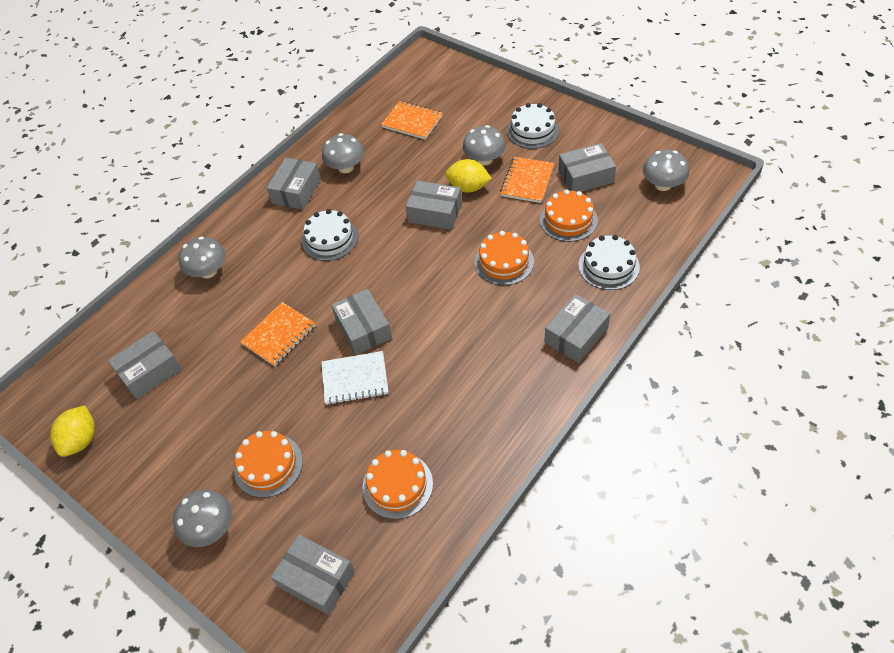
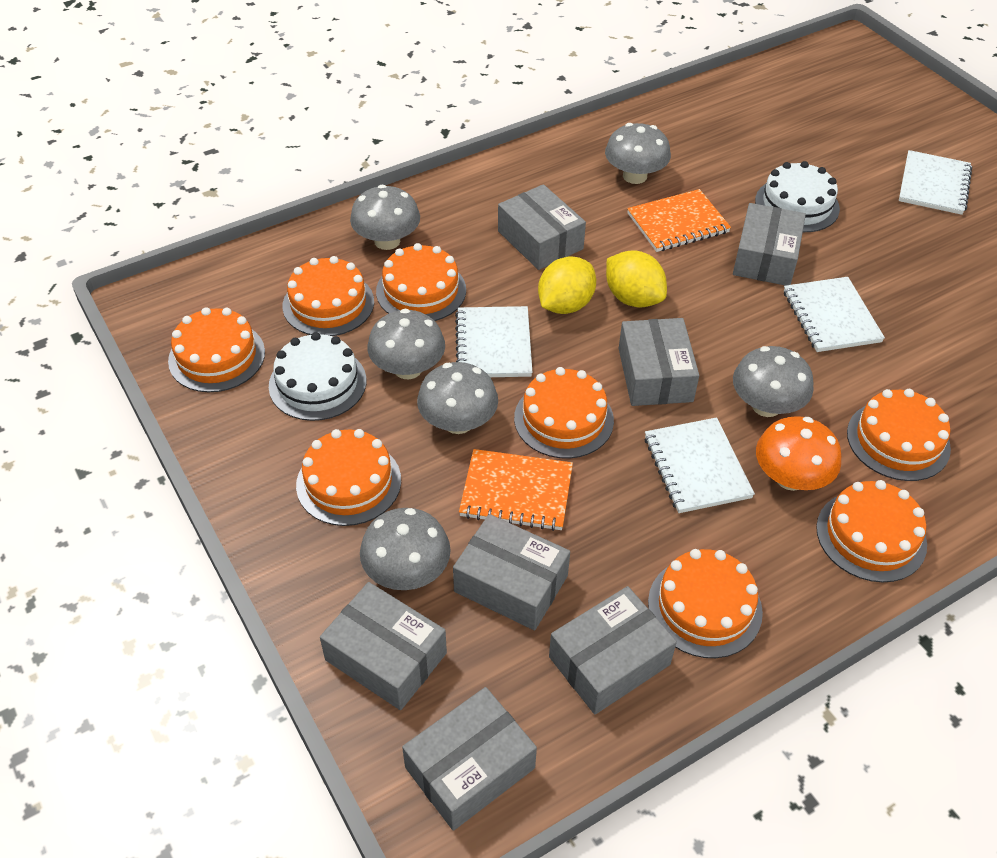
grey mushroom: 5 -> 6
orange cake: 4 -> 8
orange mushroom: 0 -> 1
orange notebook: 3 -> 2
white cake: 3 -> 2
white notebook: 1 -> 4

